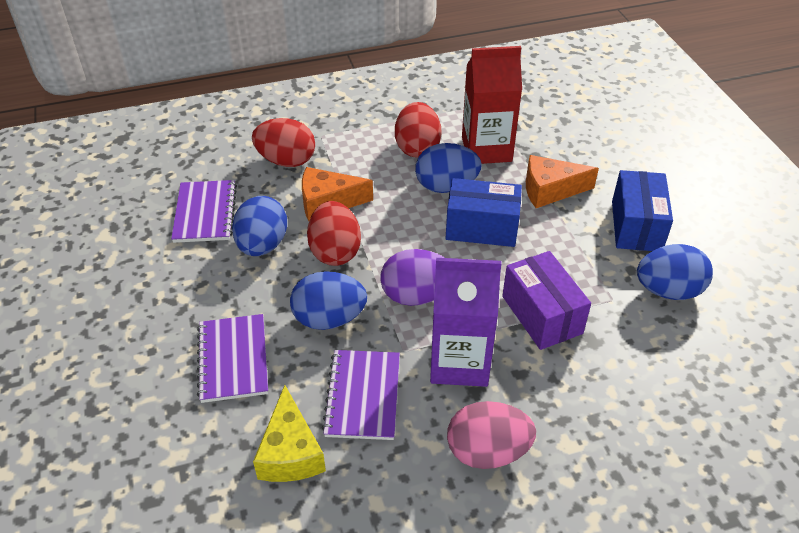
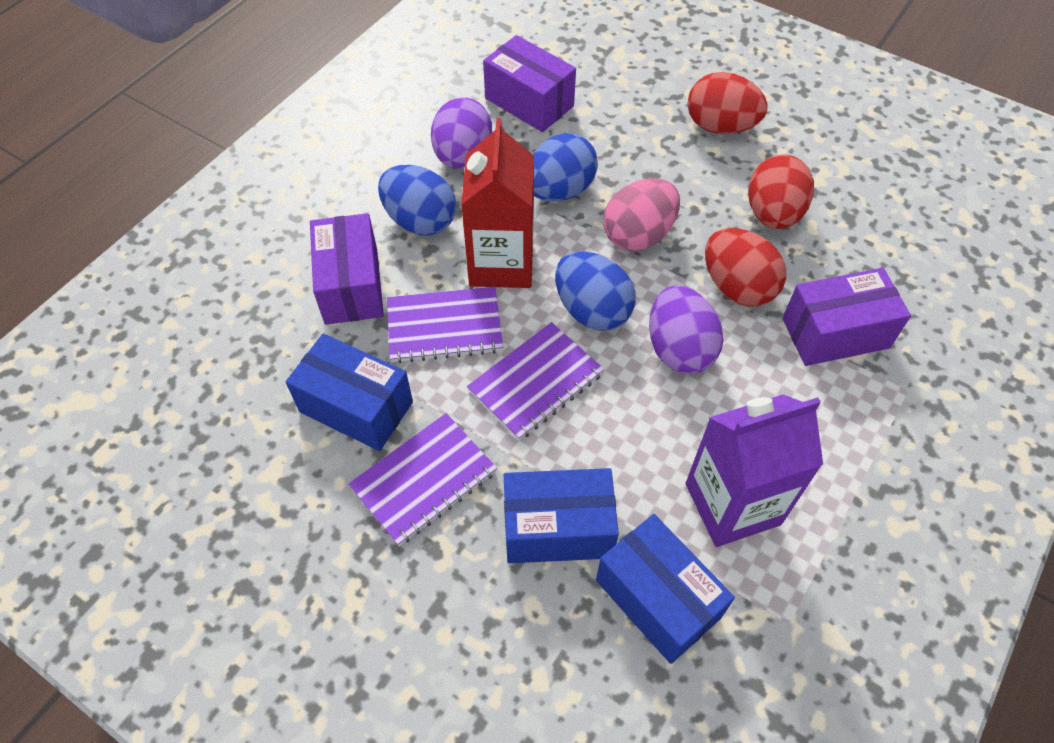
blue box: 2 -> 3
blue egg: 4 -> 3
orange cheese: 2 -> 0
purple box: 1 -> 3
purple egg: 1 -> 2
yellow cheese: 1 -> 0

